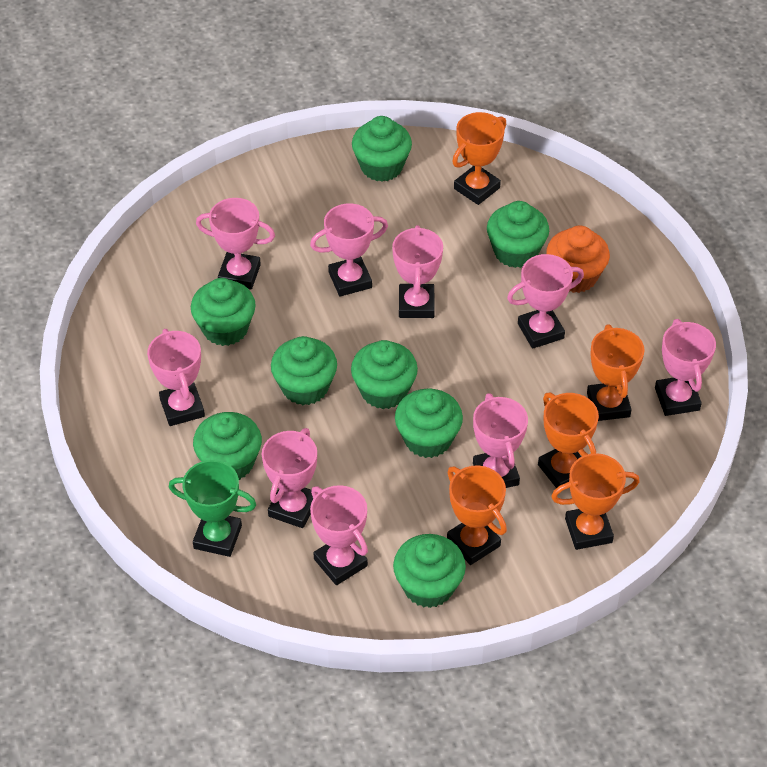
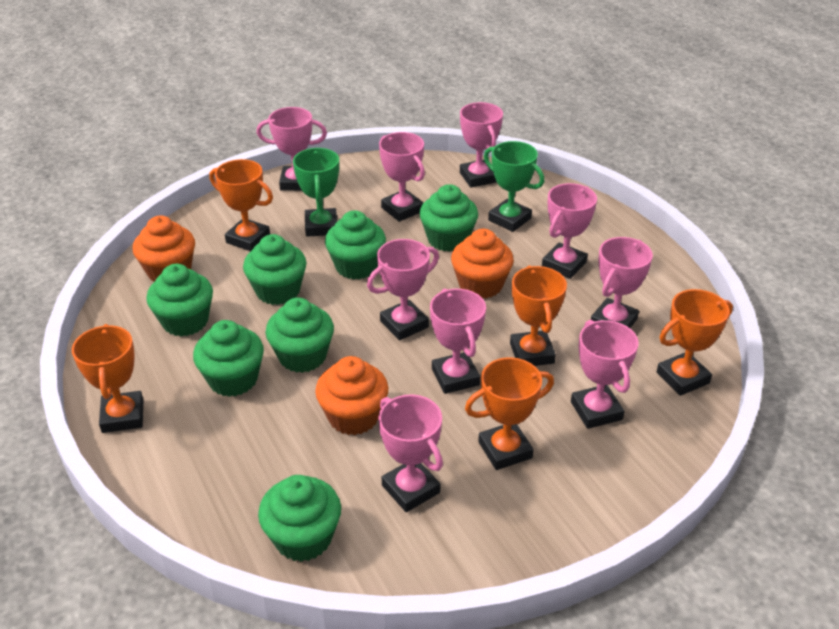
green cupcake: 8 -> 7
green trophy: 1 -> 2
orange cupcake: 1 -> 3

